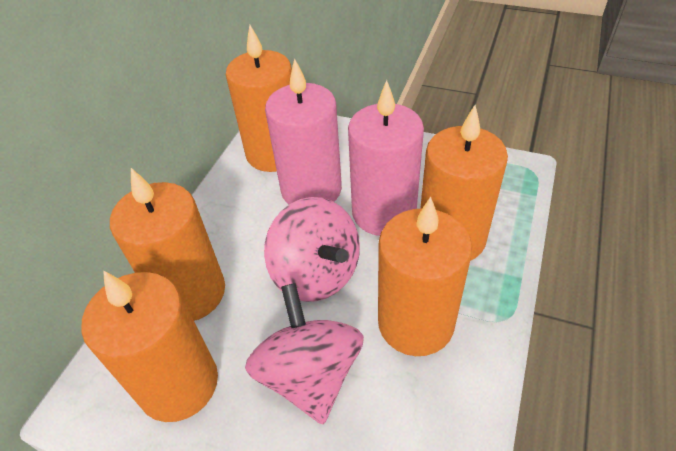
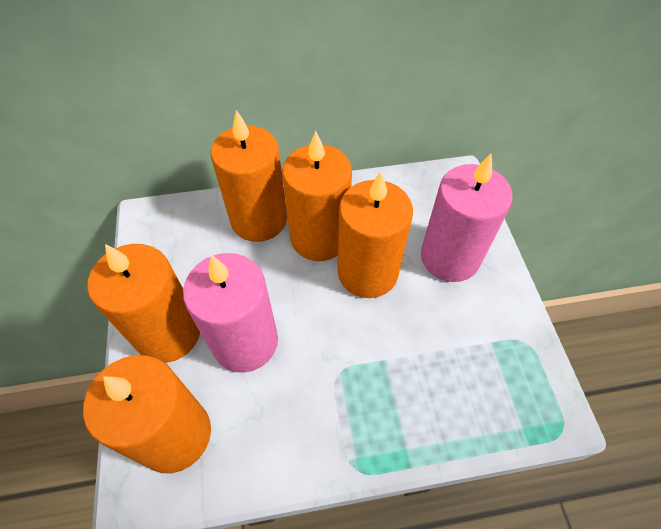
pink spinning top: 2 -> 0

